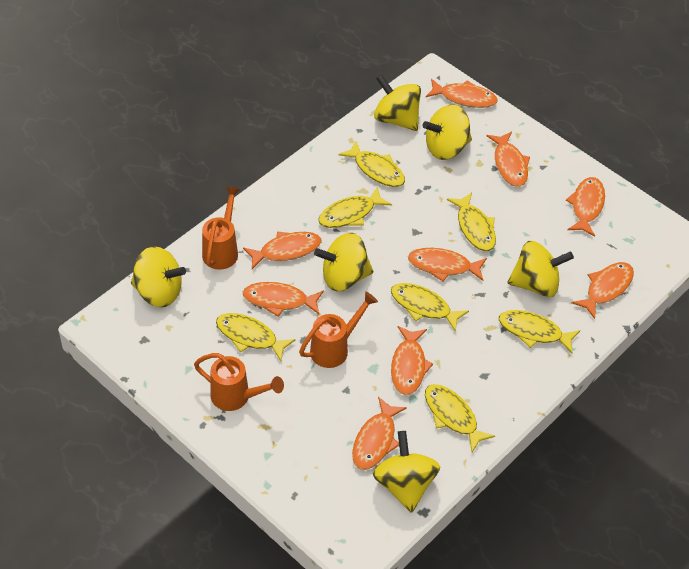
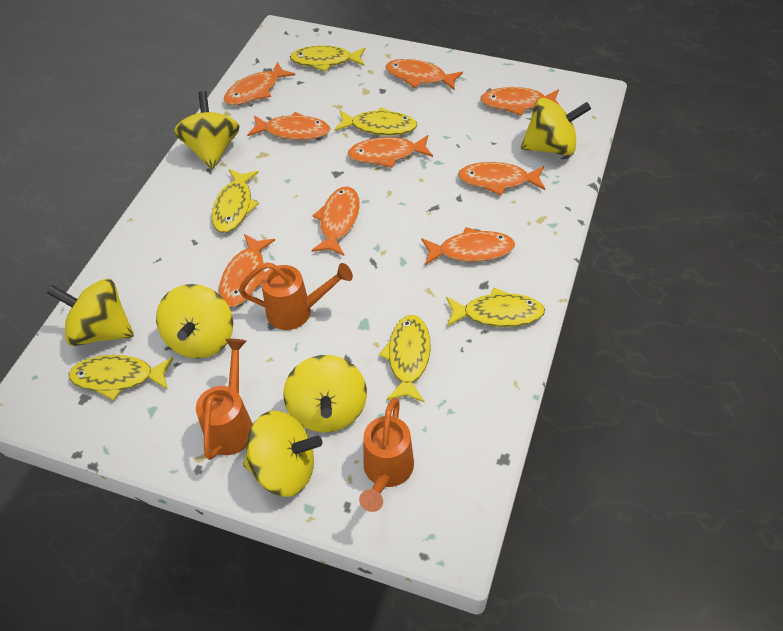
yellow fish: 7 -> 6

